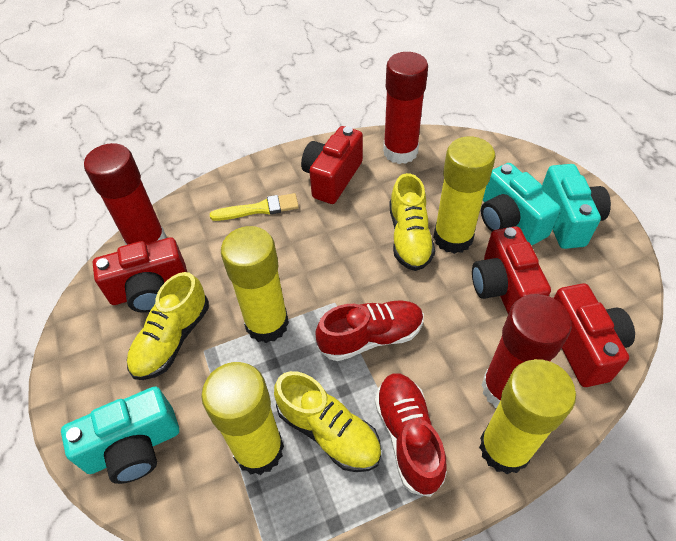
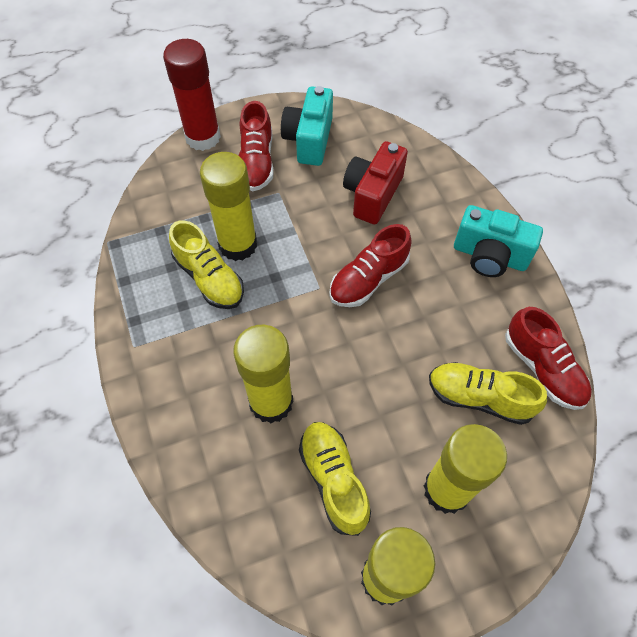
red camera: 4 -> 1
red glue stick: 3 -> 1
red shoe: 2 -> 3
turquoise camera: 3 -> 2
yellow brush: 1 -> 0

